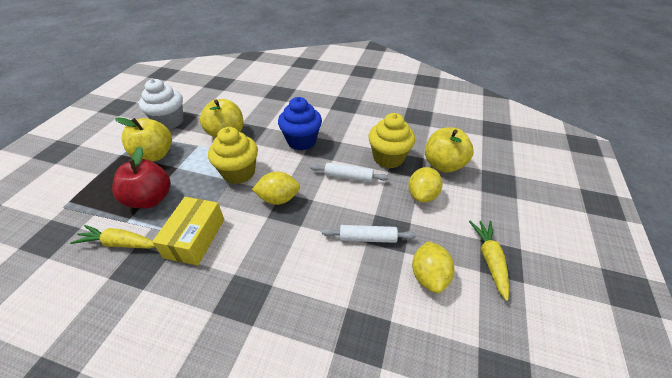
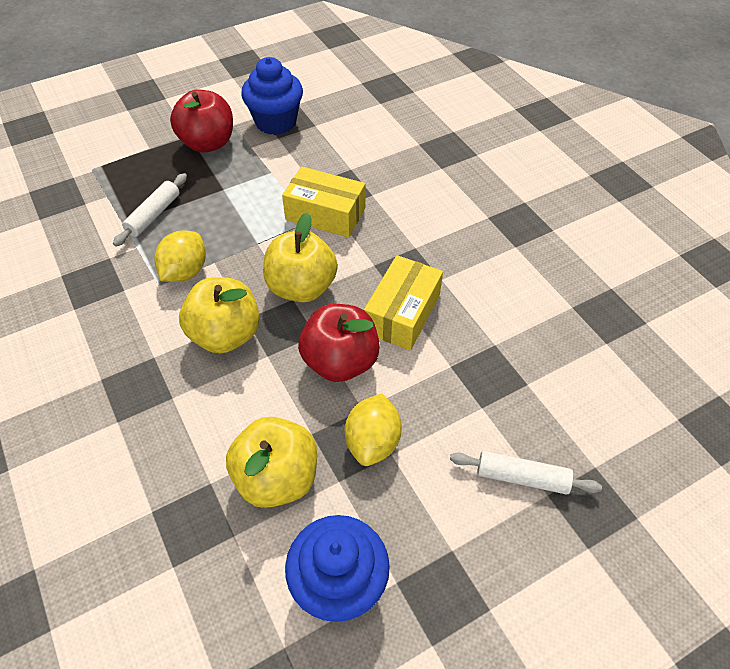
blue cupcake: 1 -> 2
red apple: 1 -> 2
white cupcake: 1 -> 0
yellow box: 1 -> 2
yellow carrot: 2 -> 0
yellow cupcake: 2 -> 0
yellow lemon: 3 -> 2

